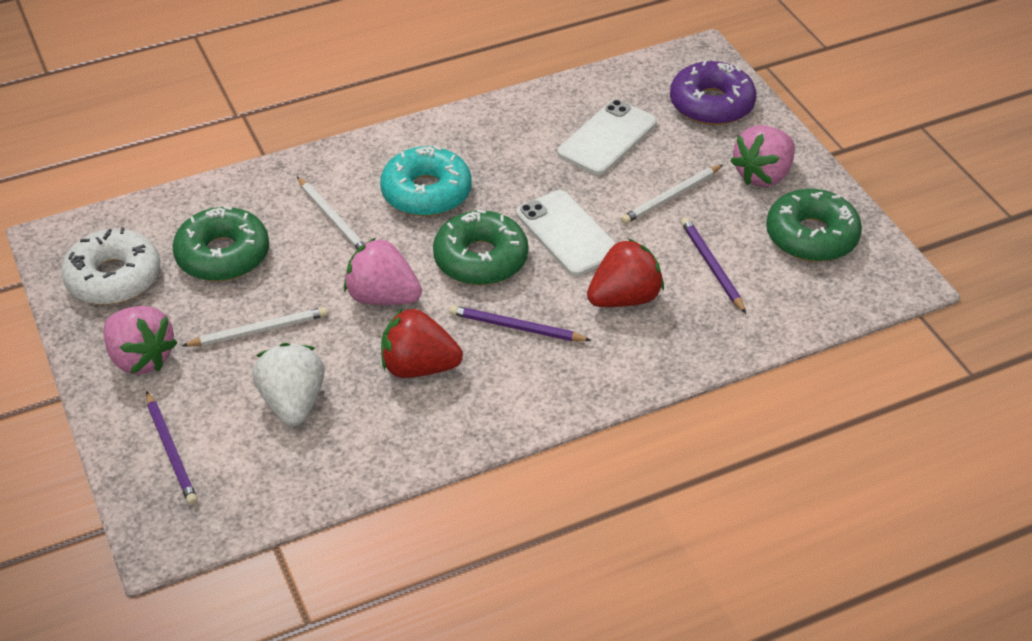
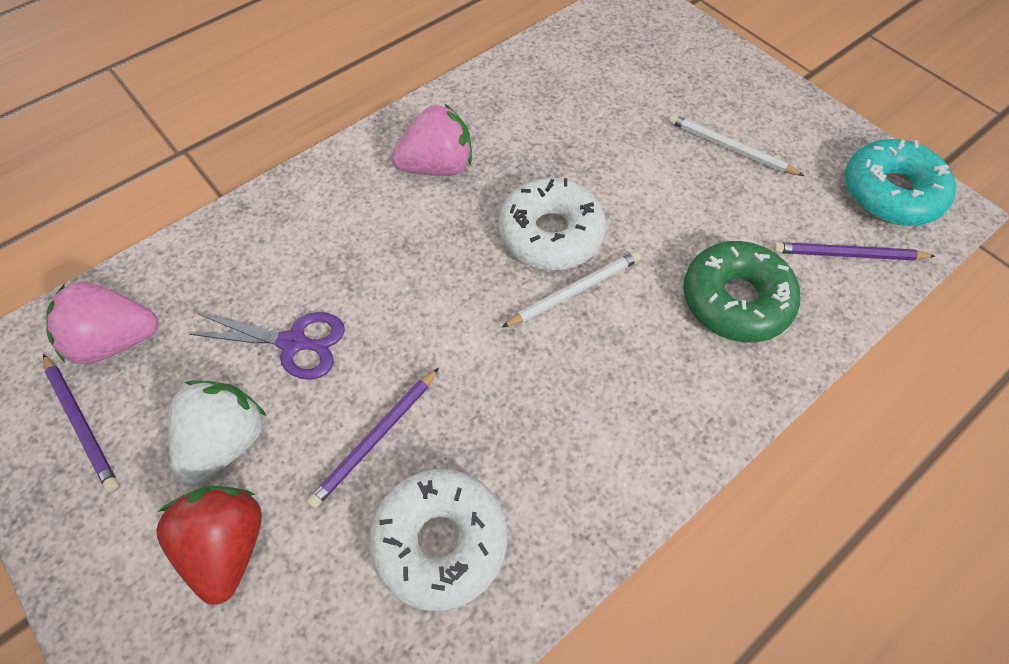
green donut: 3 -> 1
pink strawberry: 3 -> 2
purple donut: 1 -> 0
purple scissors: 0 -> 1
red strawberry: 2 -> 1
white donut: 1 -> 2
white pencil: 3 -> 2
white phone: 2 -> 0

